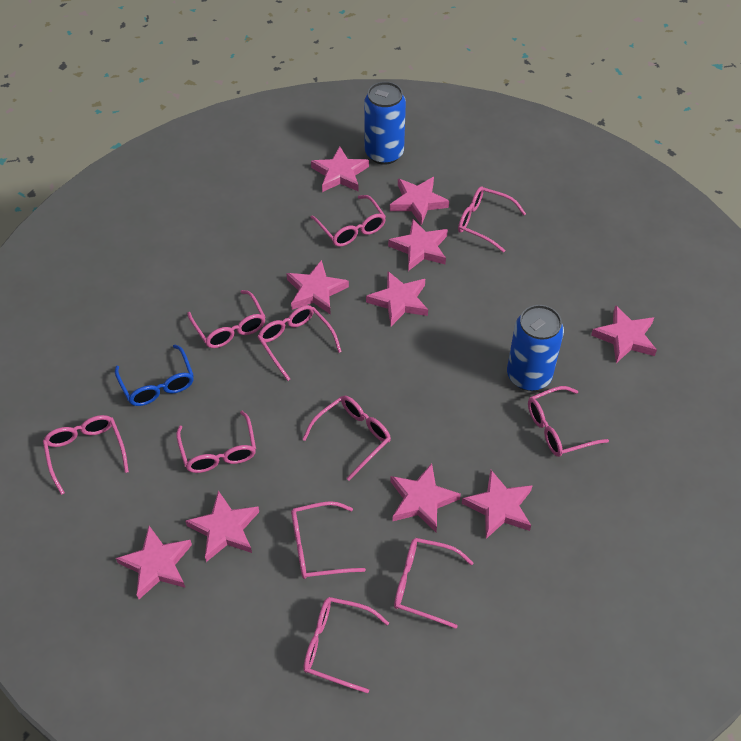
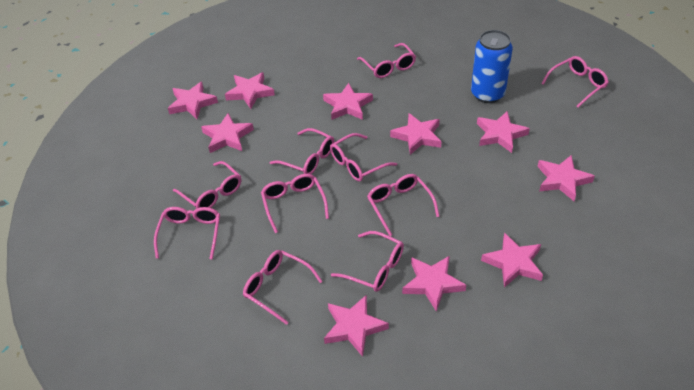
blue can: 2 -> 1
blue glasses: 1 -> 0
pink glasses: 11 -> 10

